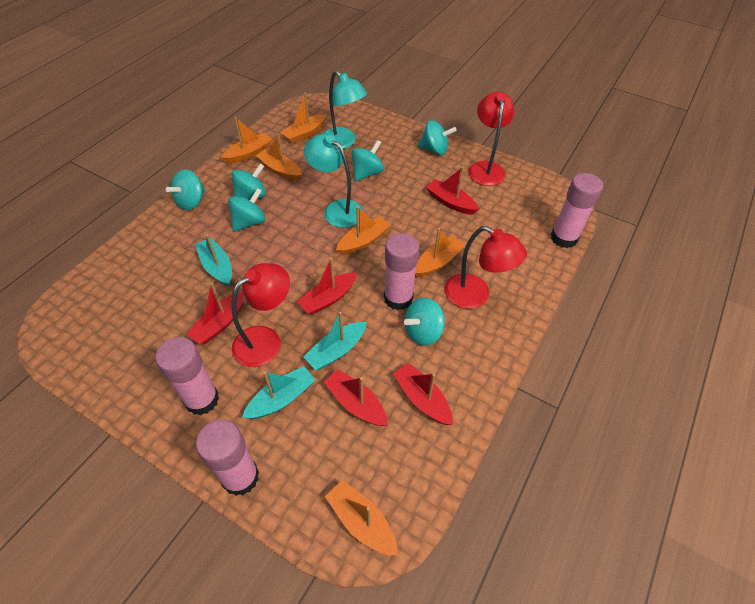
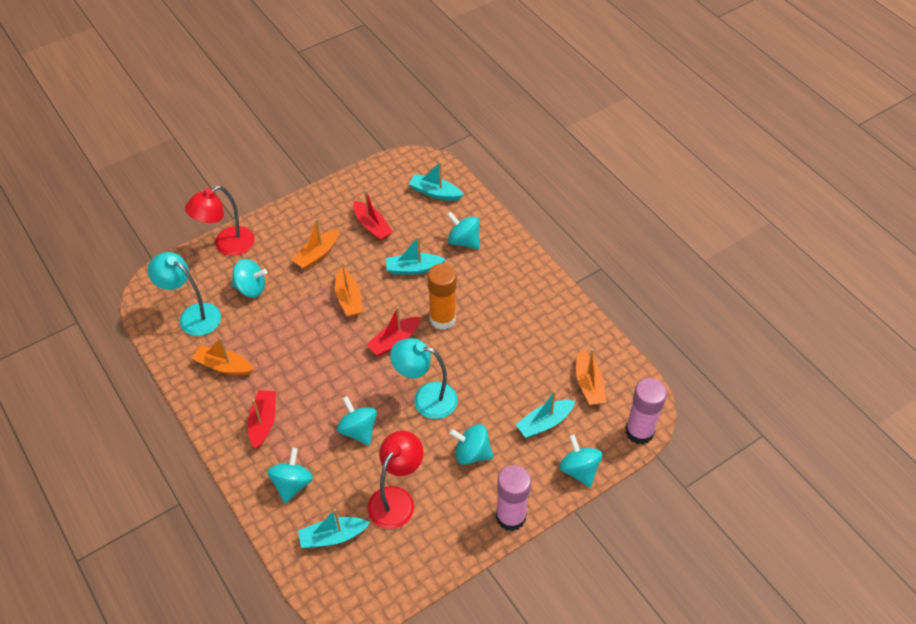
orange boat: 6 -> 4
orange glue stick: 0 -> 1
pink glue stick: 4 -> 2
red boat: 5 -> 3
red lamp: 3 -> 2
turquoise boat: 3 -> 4

